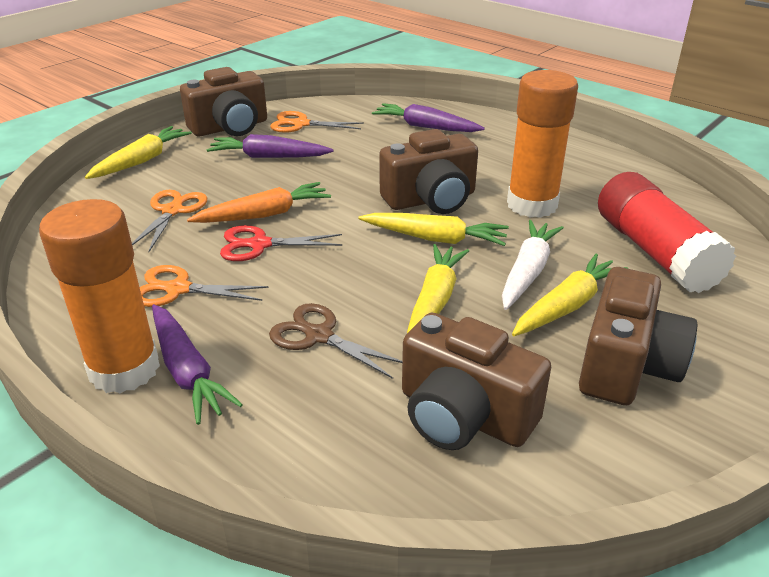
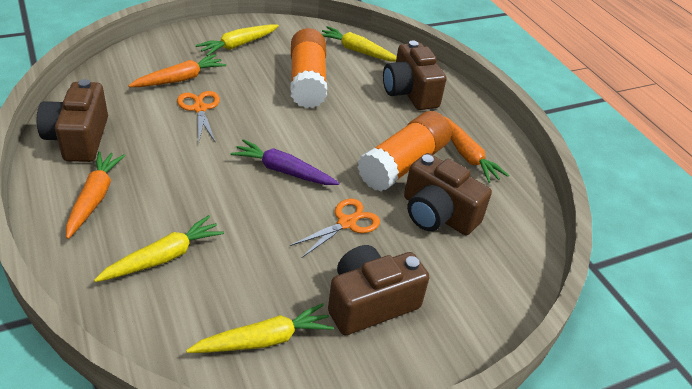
brown scissors: 1 -> 0
orange carrot: 1 -> 3
orange scissors: 3 -> 2
purple carrot: 3 -> 1
red glue stick: 1 -> 0
red scissors: 1 -> 0
white carrot: 1 -> 0

